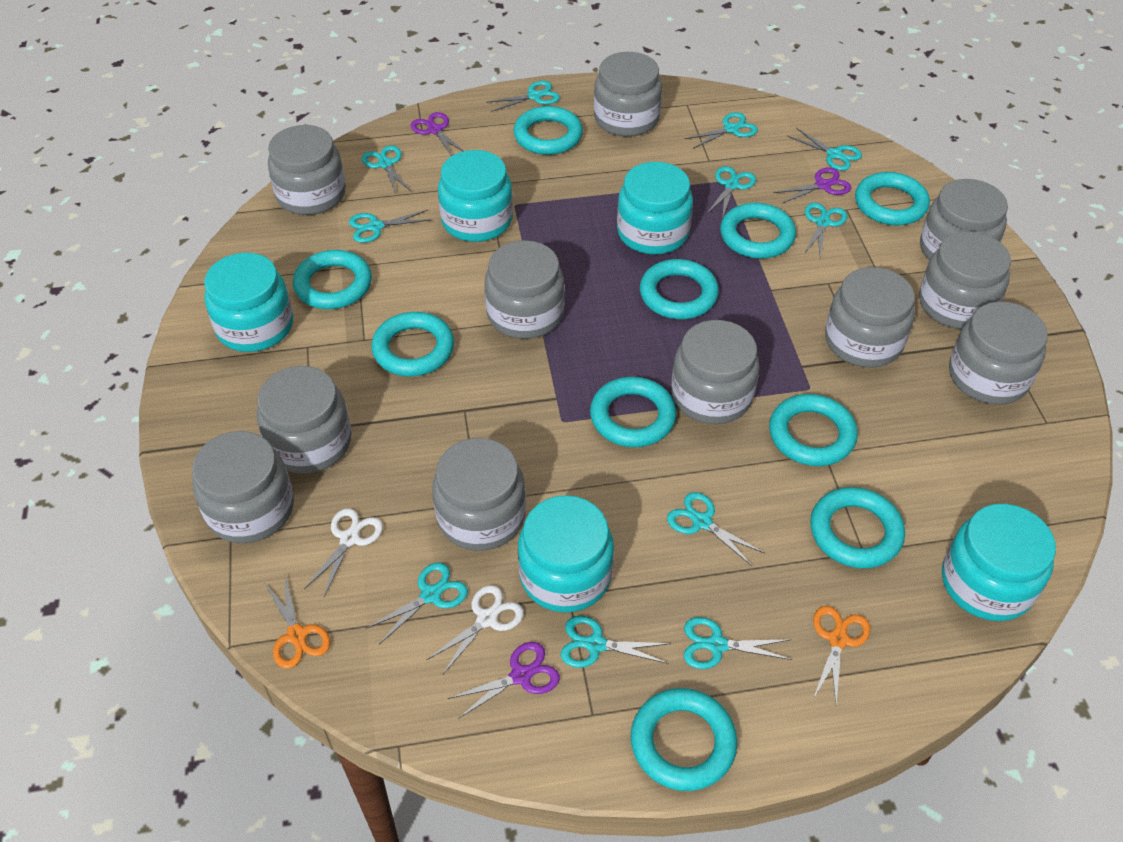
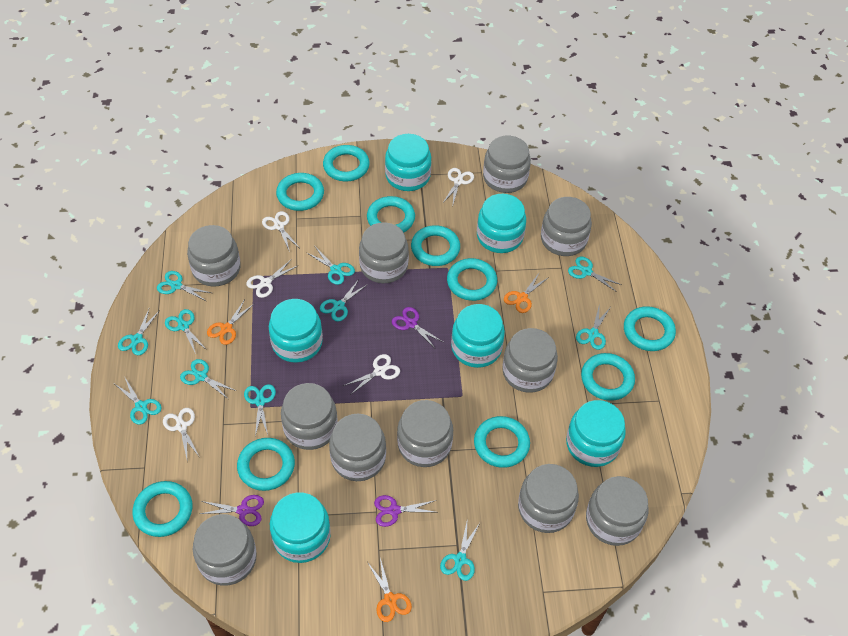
orange scissors: 2 -> 3
turquoise jar: 5 -> 6
white scissors: 2 -> 5

